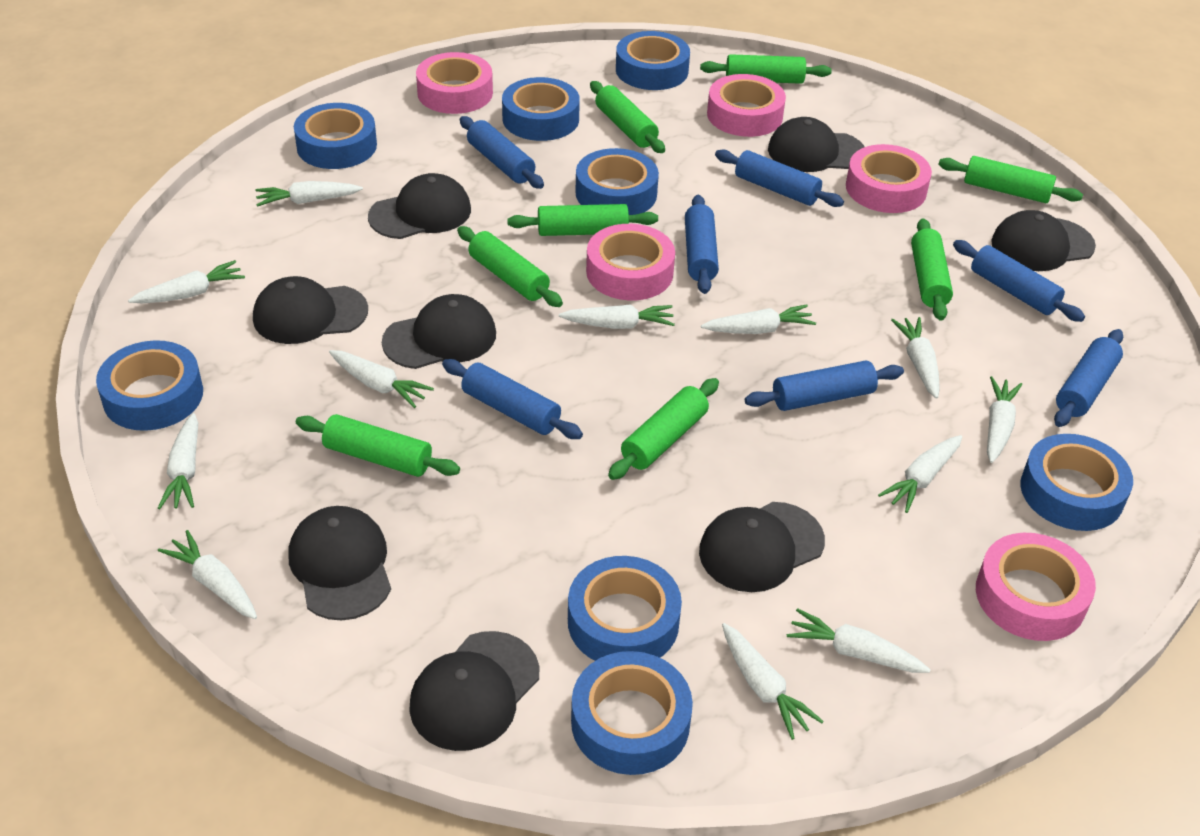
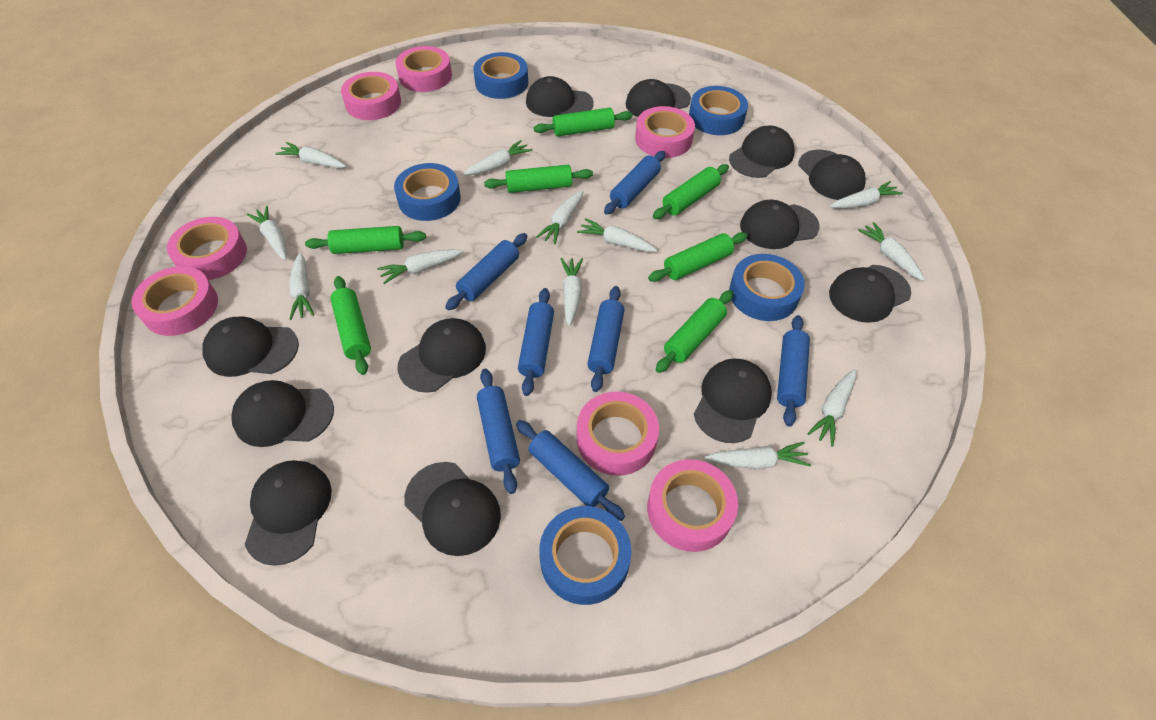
black cap: 8 -> 12
blue tape: 8 -> 5
green rolling pin: 8 -> 7
pink tape: 5 -> 7

